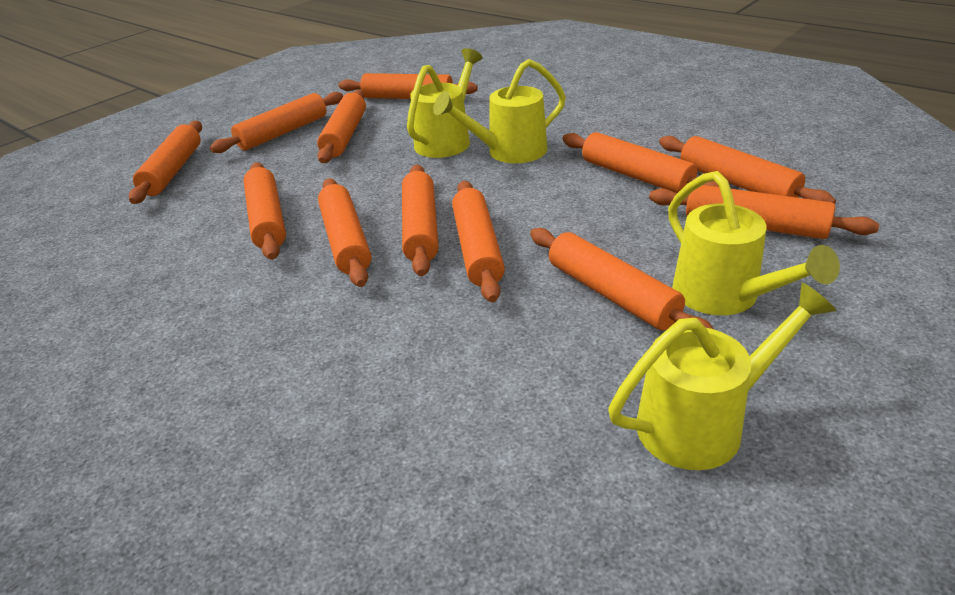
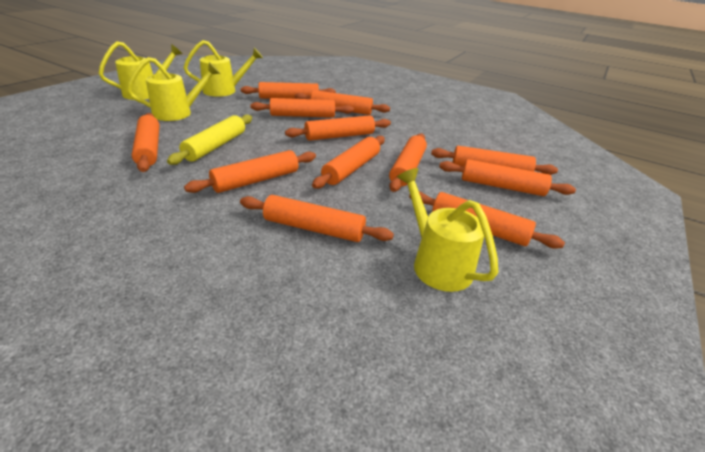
yellow rolling pin: 0 -> 1

